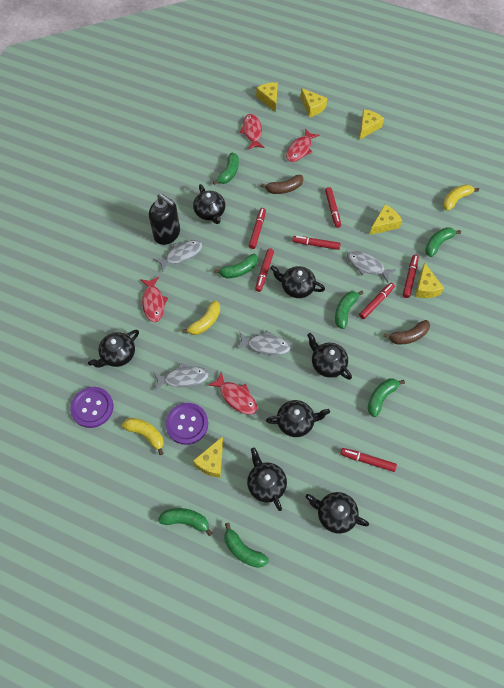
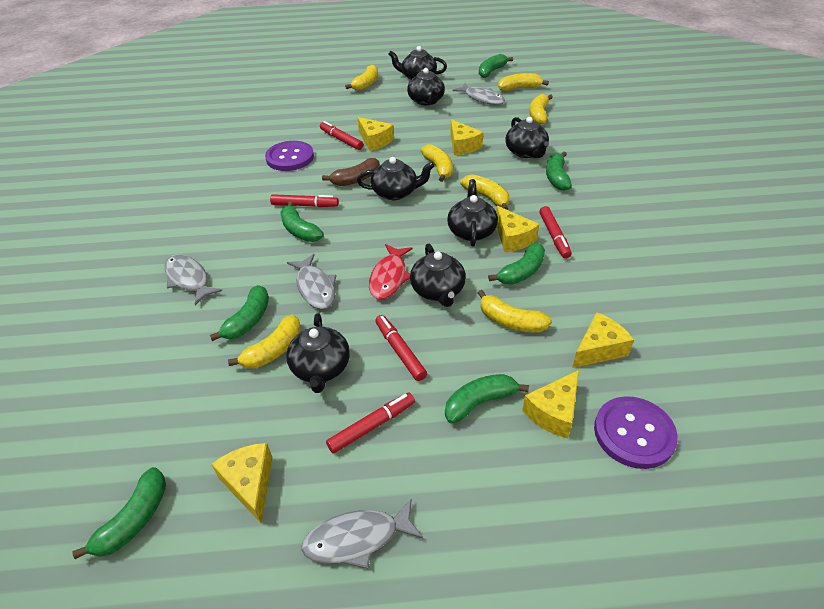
black soap dispenser: 1 -> 0
brown banana: 2 -> 1
red fish: 4 -> 1
red marker: 7 -> 5
yellow banana: 3 -> 7

